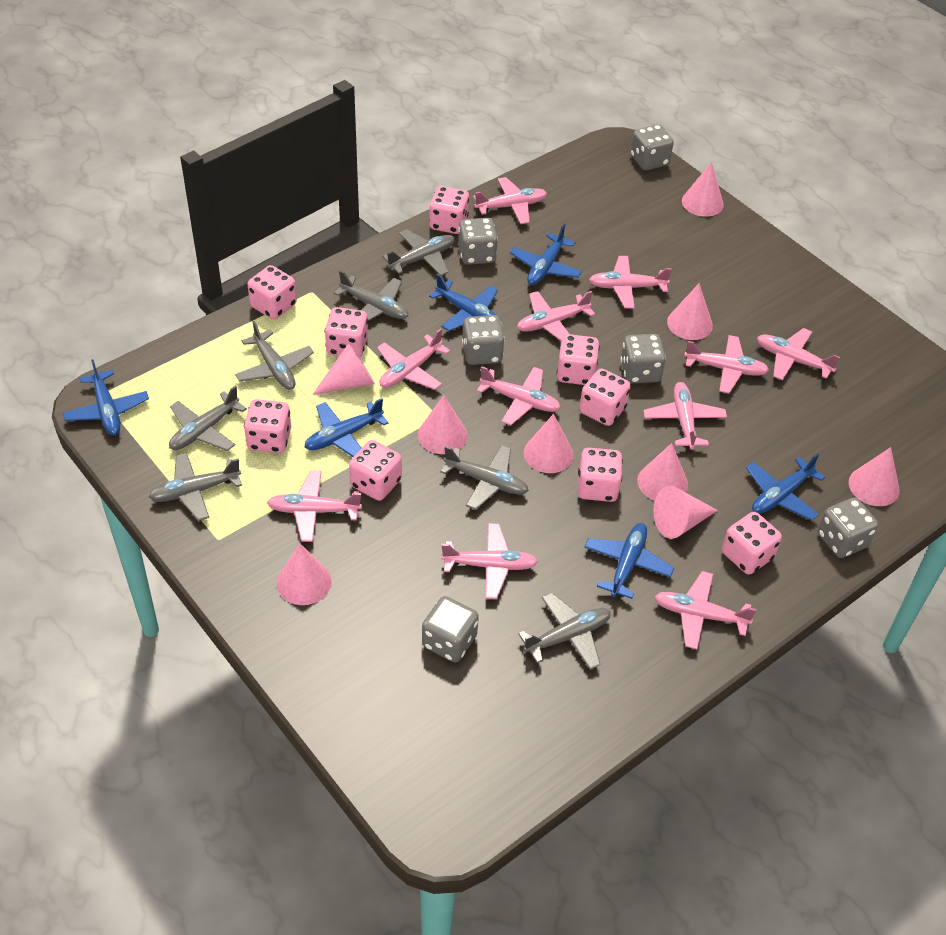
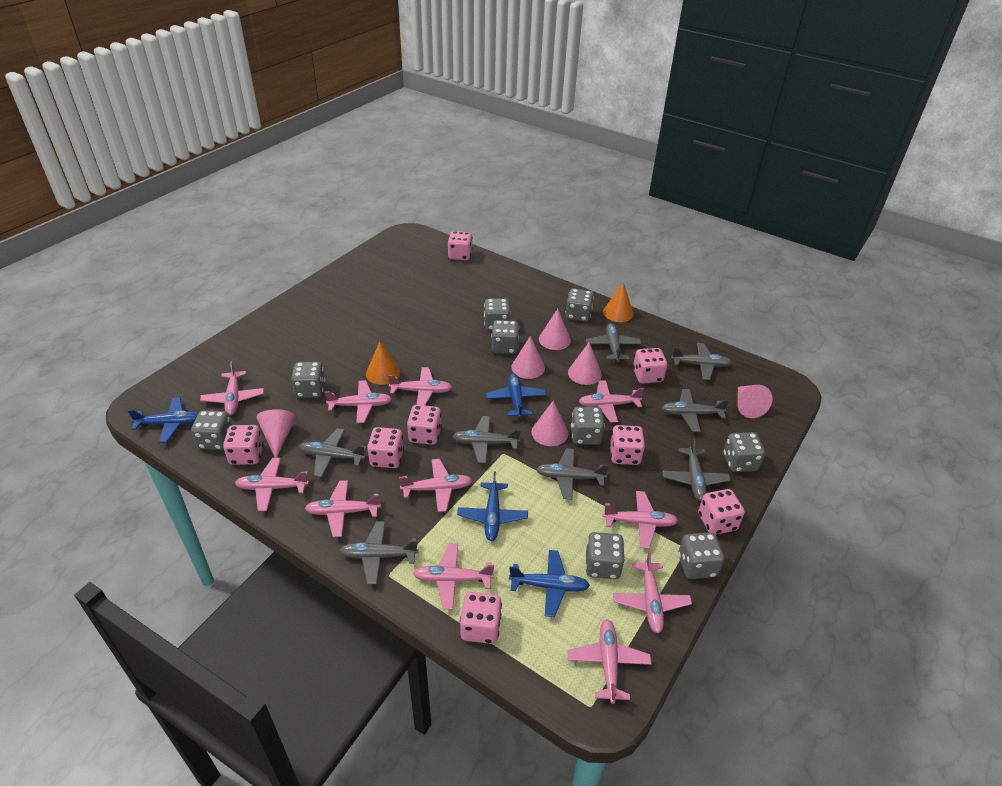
blue plane: 6 -> 4
grey dice: 6 -> 9
grey plane: 7 -> 8
orange cone: 0 -> 2
pink cone: 9 -> 6
pink dice: 9 -> 8

